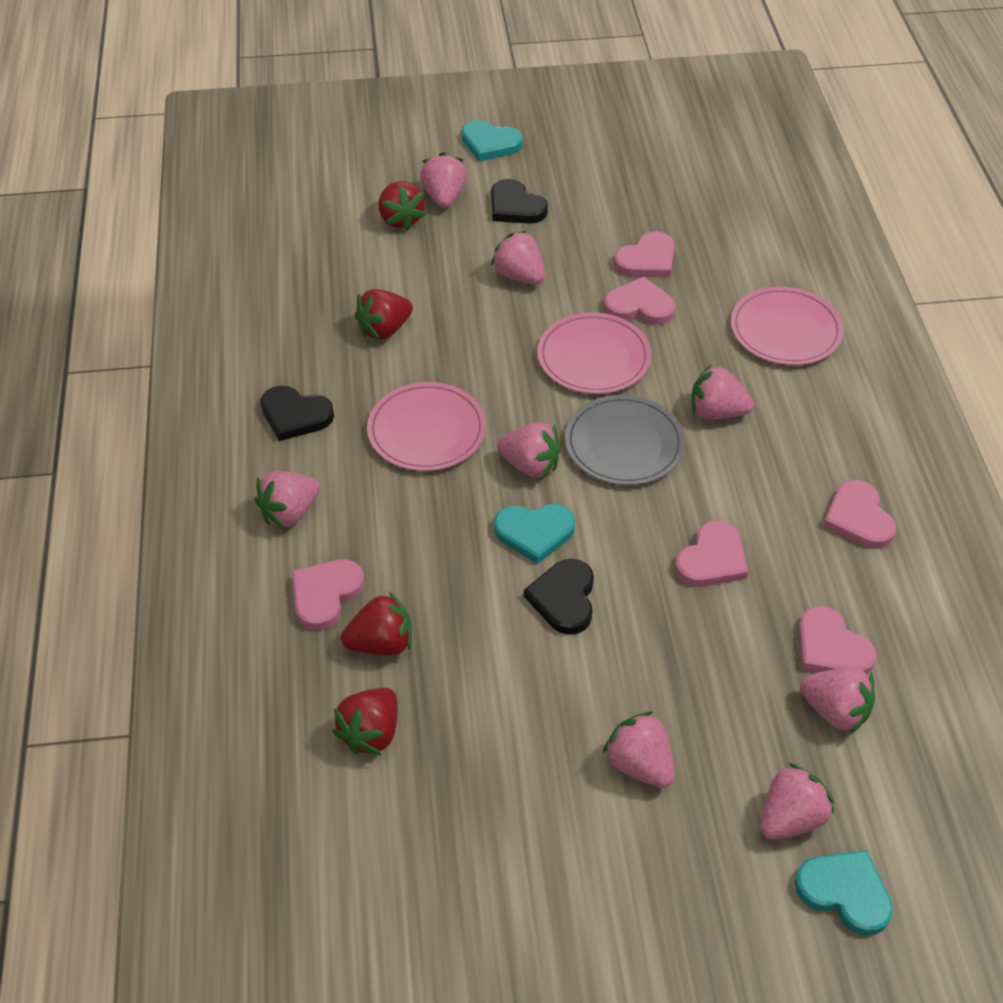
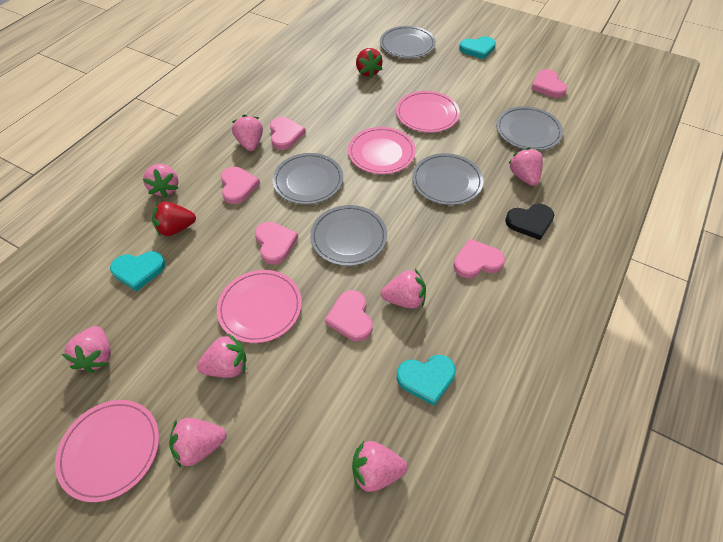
black heart: 3 -> 1
grey plate: 1 -> 5
pink plate: 3 -> 4
red strawberry: 4 -> 2

